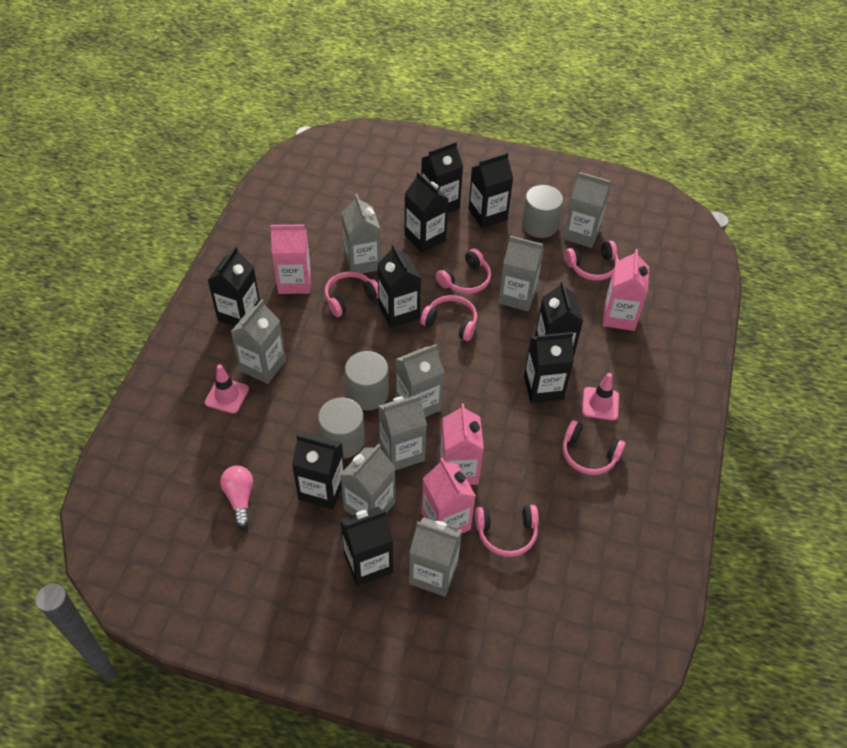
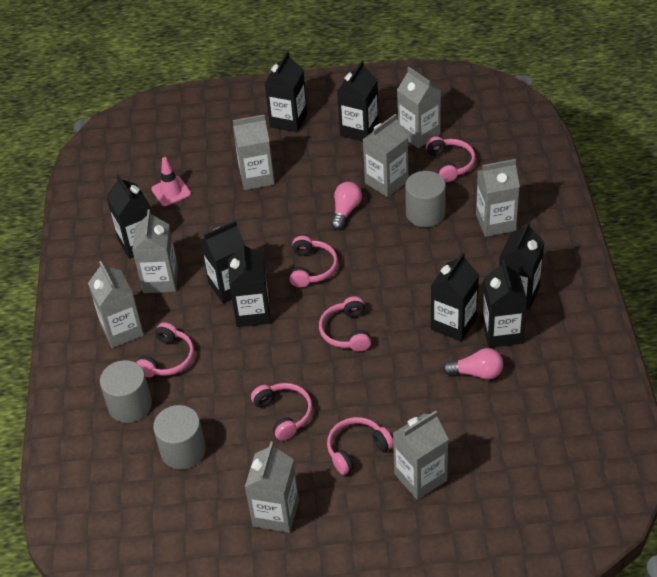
black carton: 9 -> 8
pink carton: 4 -> 0
pink light bulb: 1 -> 2
pink traffic cone: 2 -> 1

